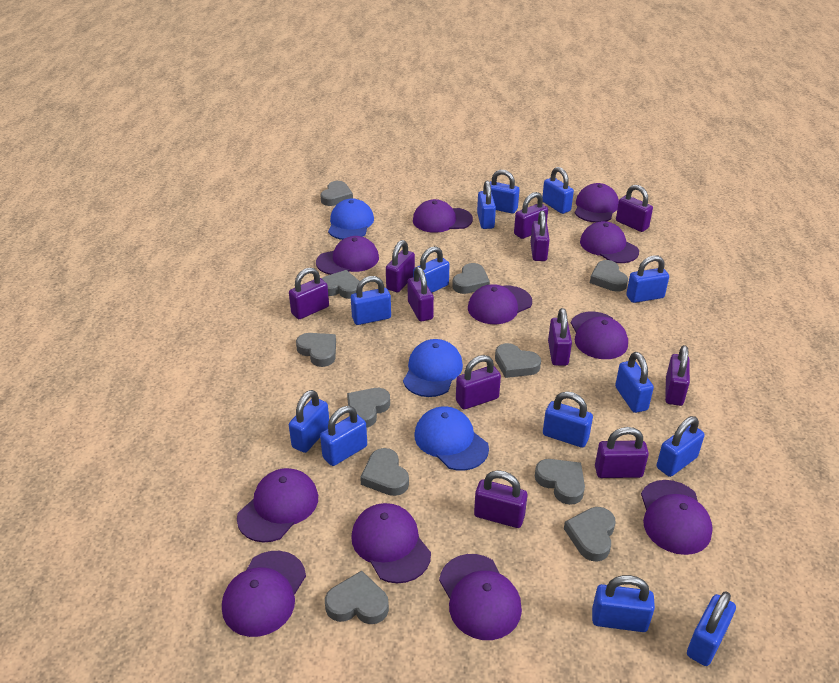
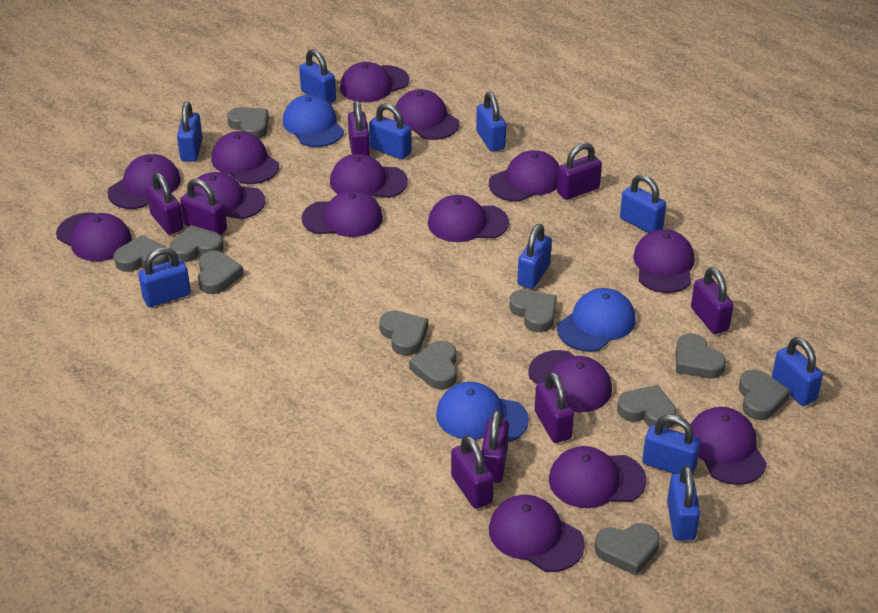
blue padlock: 13 -> 10
purple cap: 11 -> 15
purple padlock: 11 -> 8

